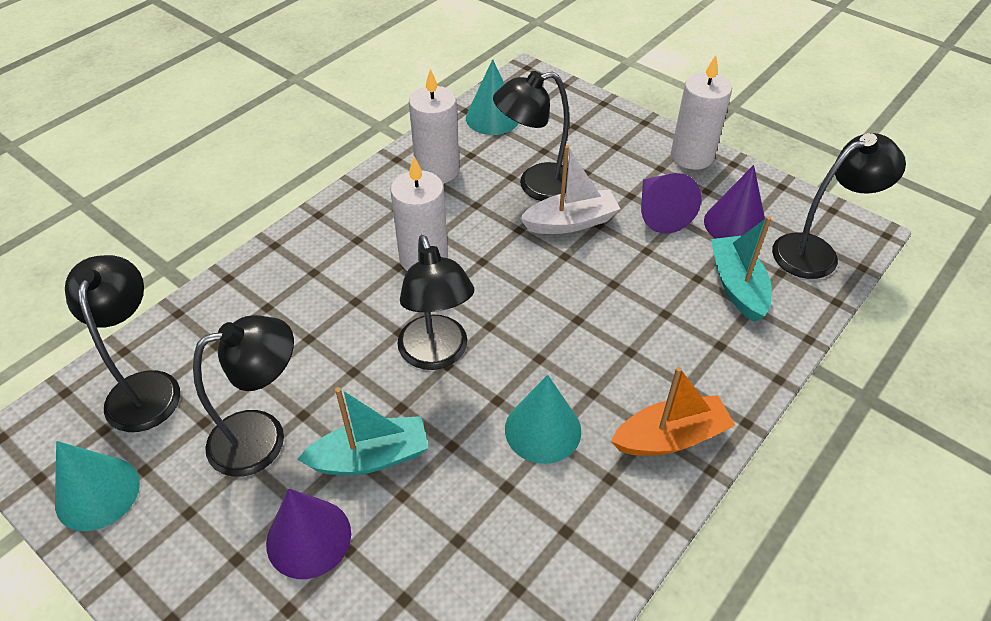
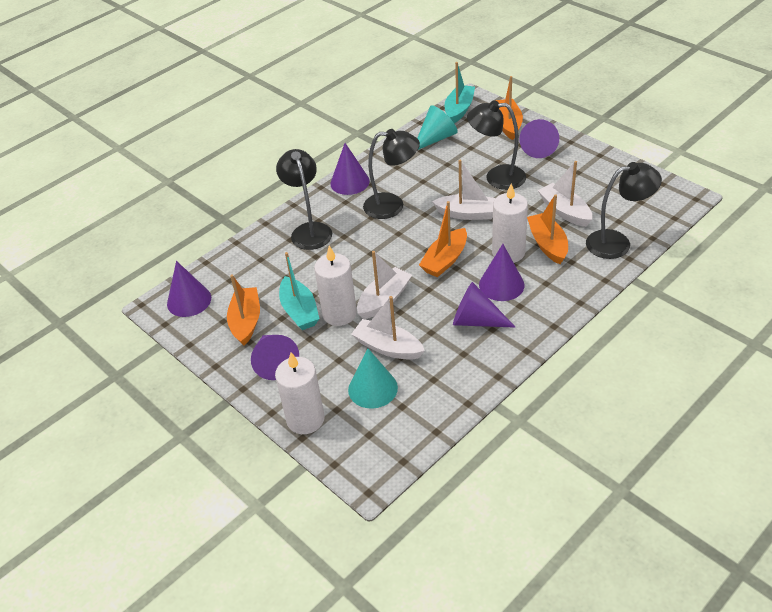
black lamp: 5 -> 4
orange boat: 1 -> 4
purple cone: 3 -> 6
turquoise cone: 3 -> 2
white boat: 1 -> 4

